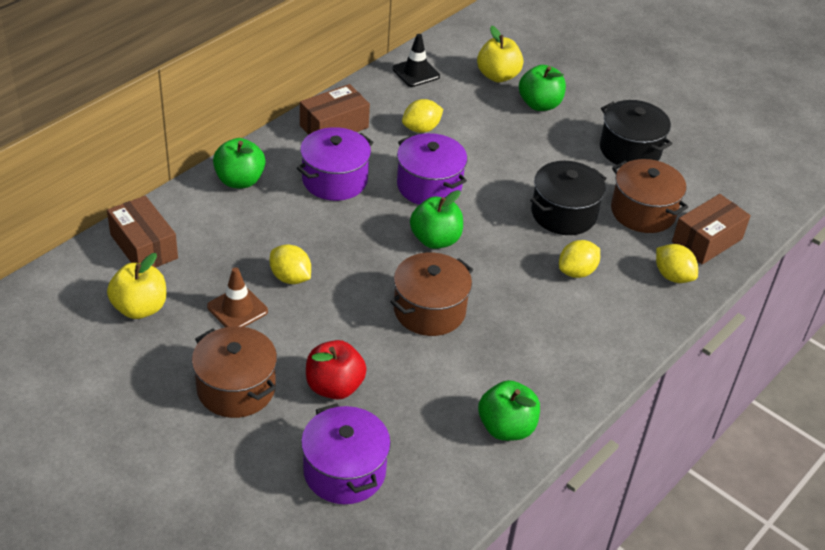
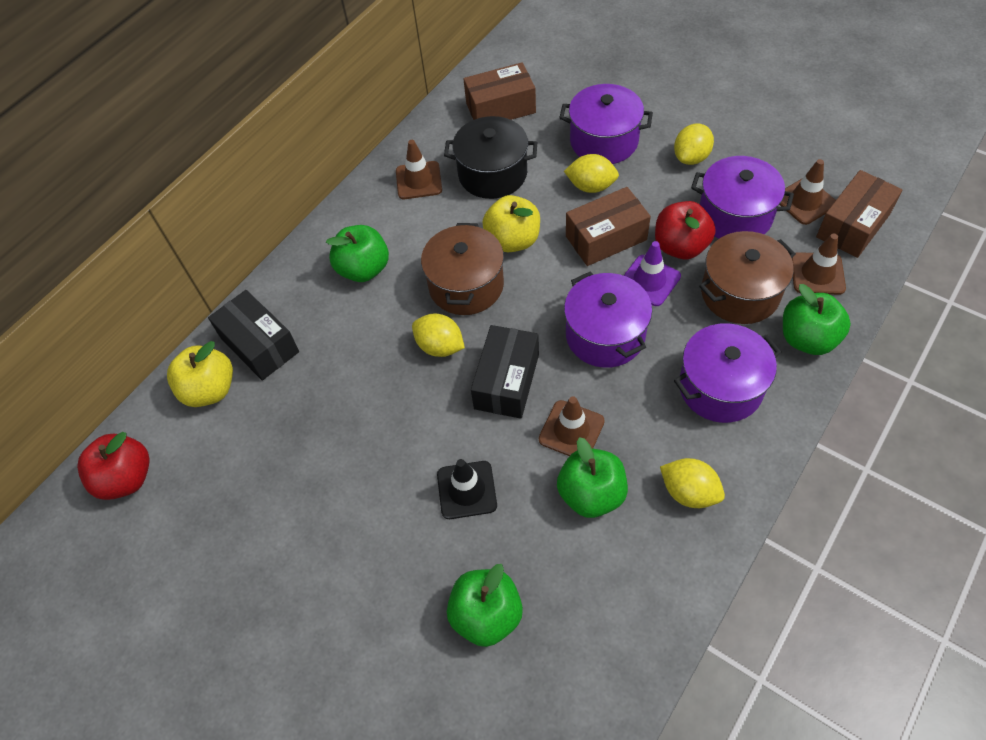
black box: 0 -> 2
black pot: 2 -> 1
brown pot: 3 -> 2
brown traffic cone: 1 -> 4
purple pot: 3 -> 4
purple traffic cone: 0 -> 1
red apple: 1 -> 2

